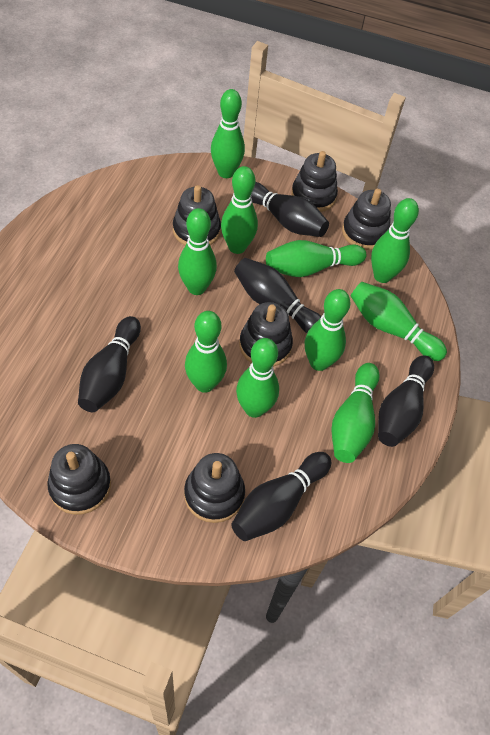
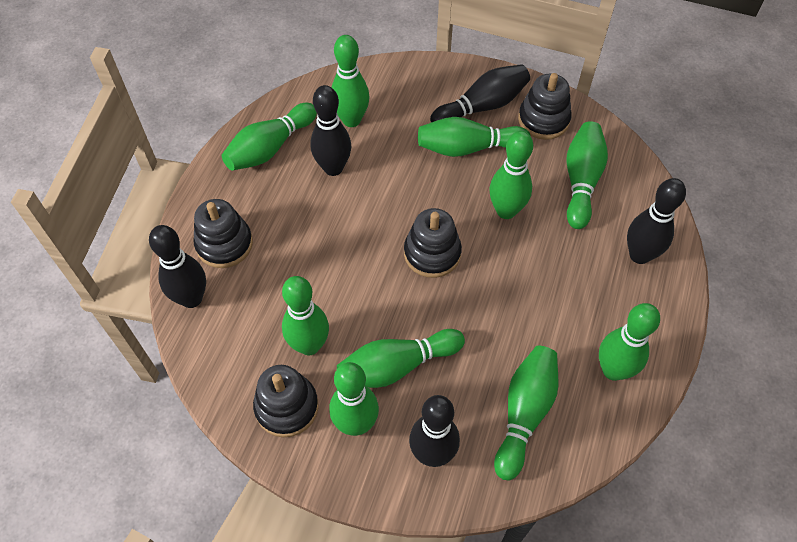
black stacking toy: 6 -> 4

